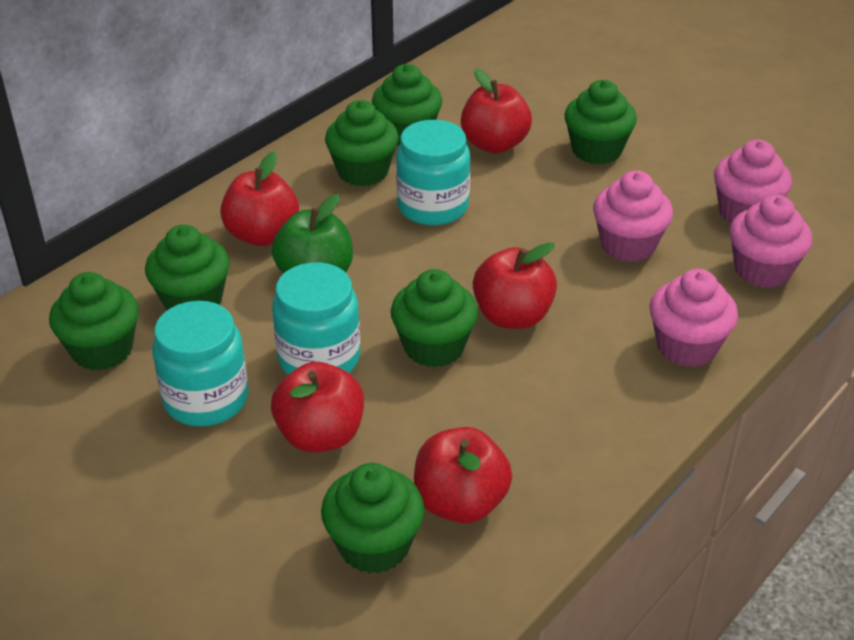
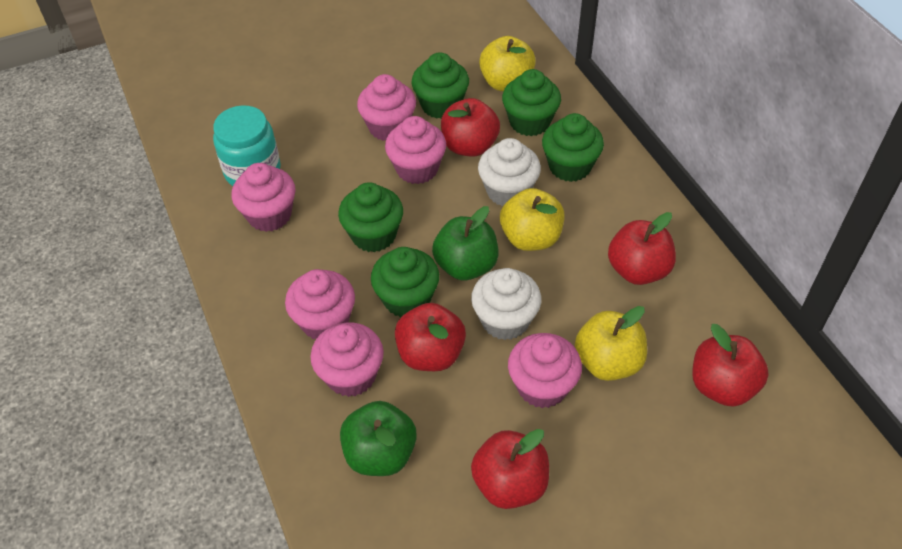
green apple: 1 -> 2
green cupcake: 7 -> 5
pink cupcake: 4 -> 6
turquoise jar: 3 -> 1
white cupcake: 0 -> 2
yellow apple: 0 -> 3

